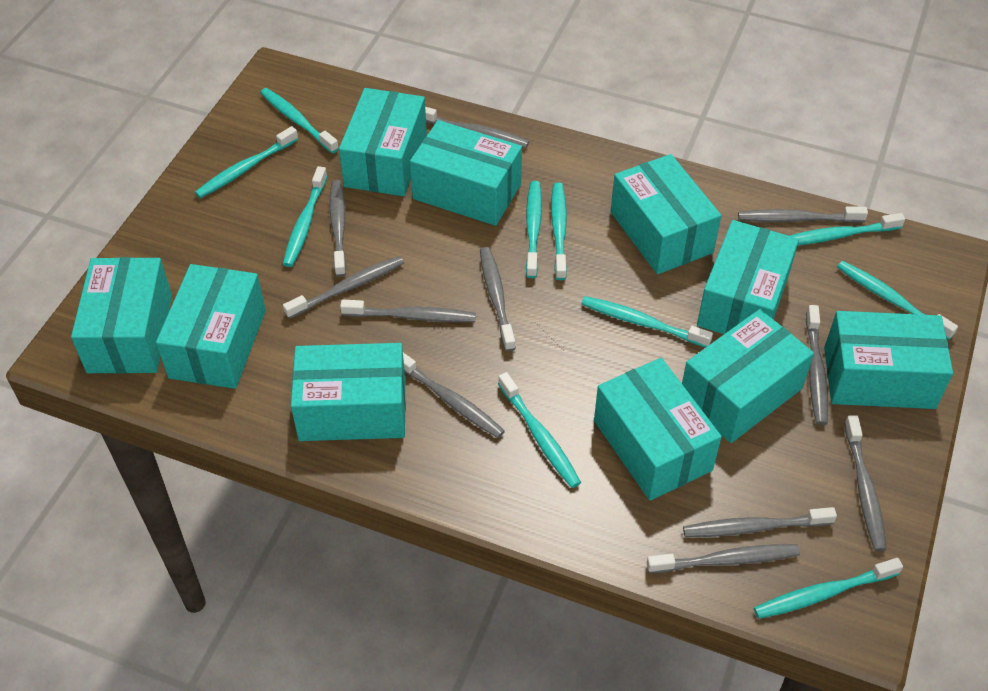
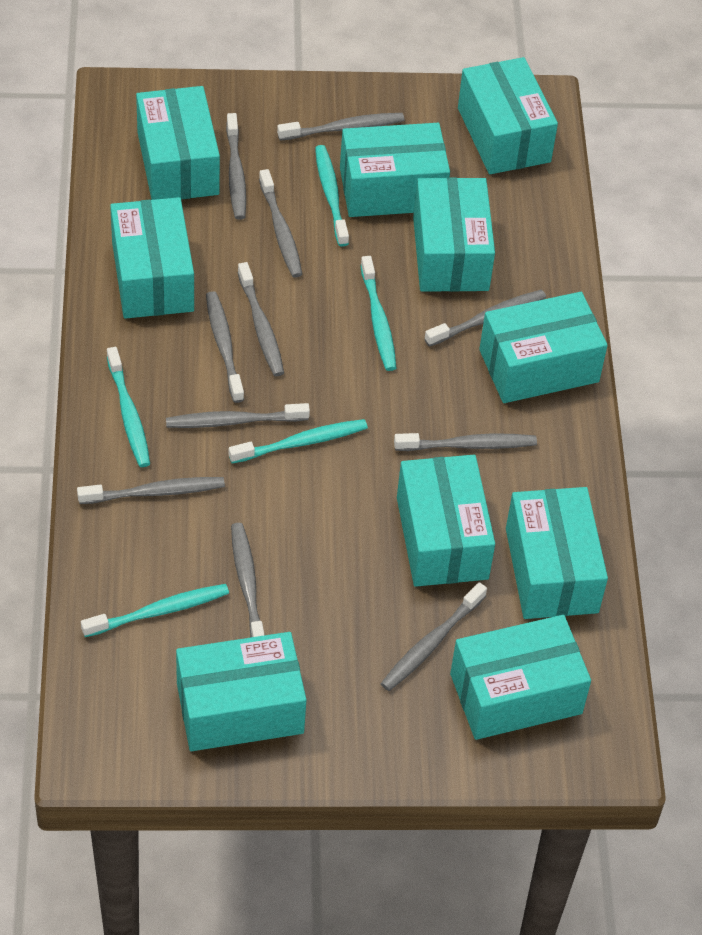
turquoise toothbrush: 10 -> 5

